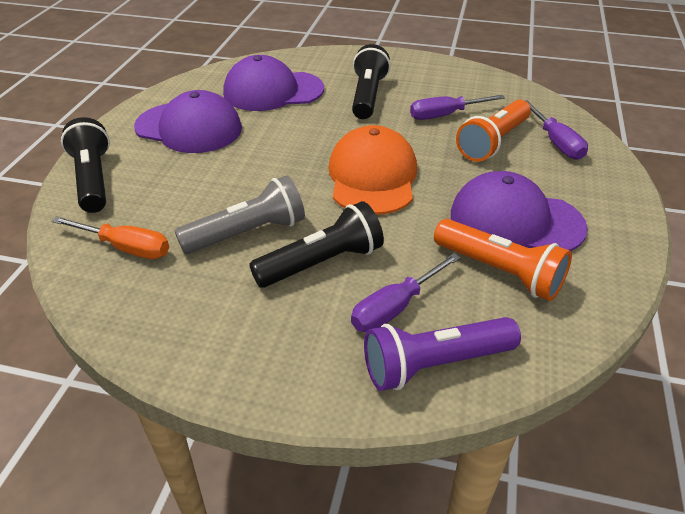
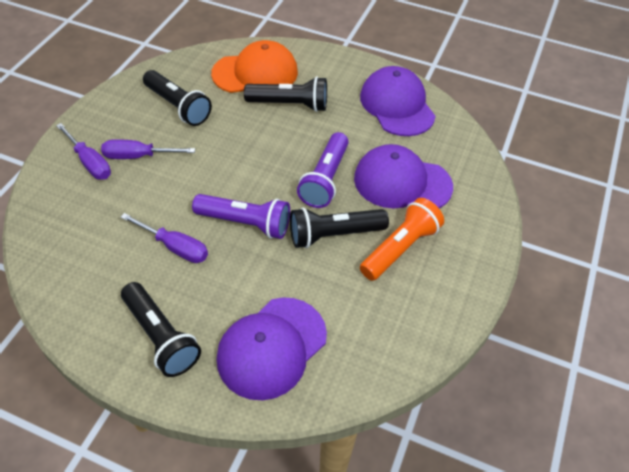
black flashlight: 3 -> 4
grey flashlight: 1 -> 0
orange flashlight: 2 -> 1
orange screwdriver: 1 -> 0
purple flashlight: 1 -> 2

